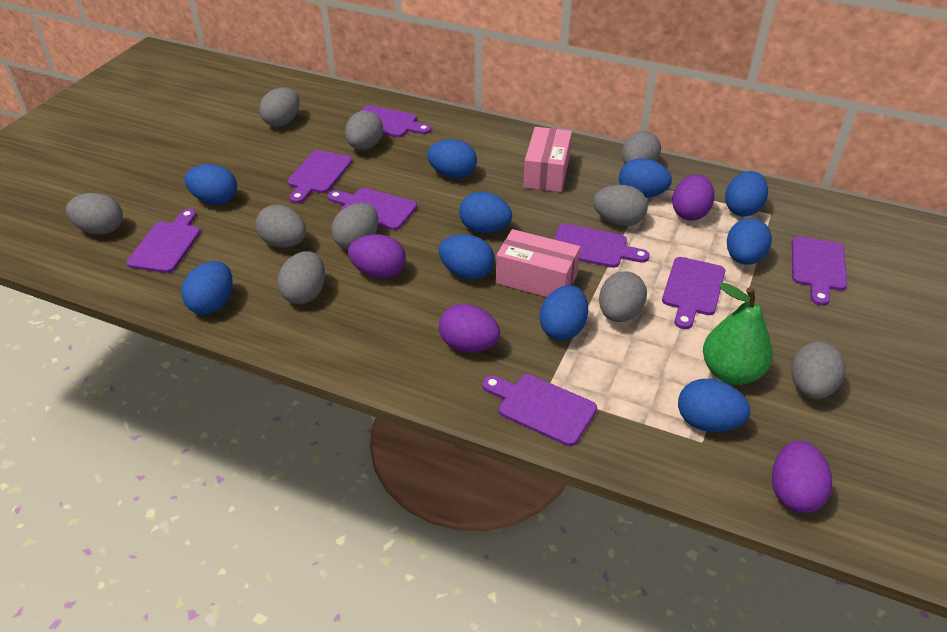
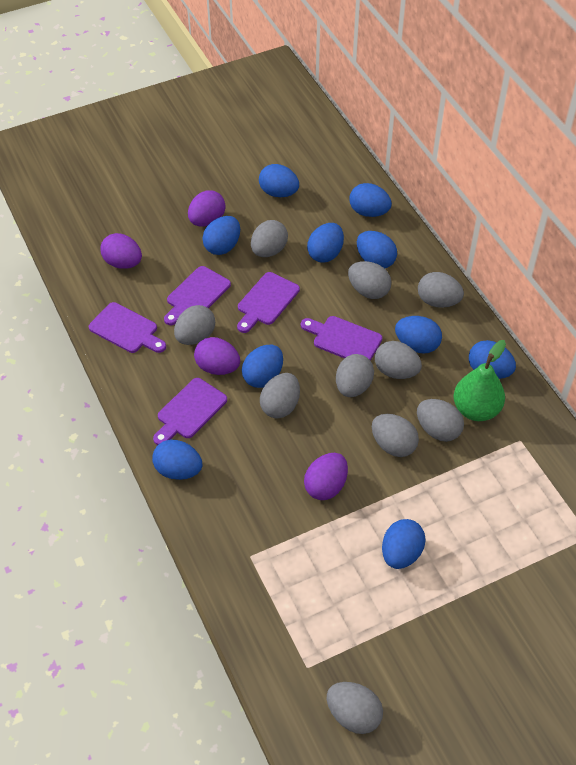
pink box: 2 -> 0
purple cutting board: 8 -> 5

